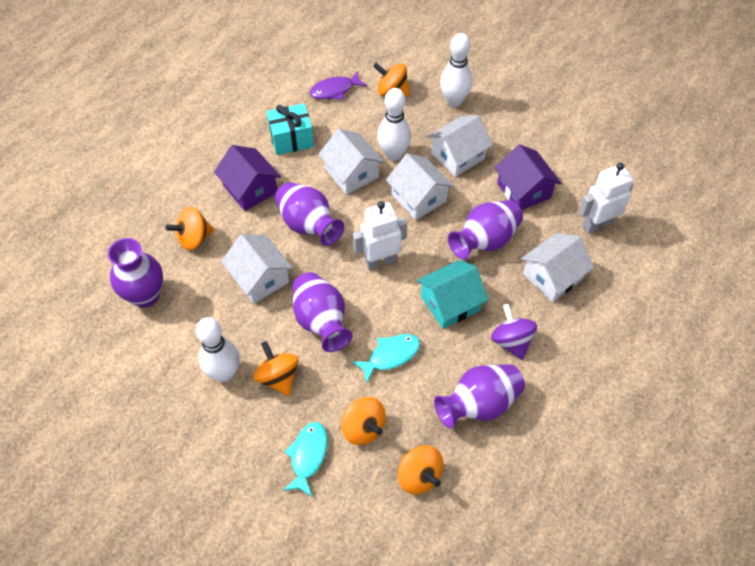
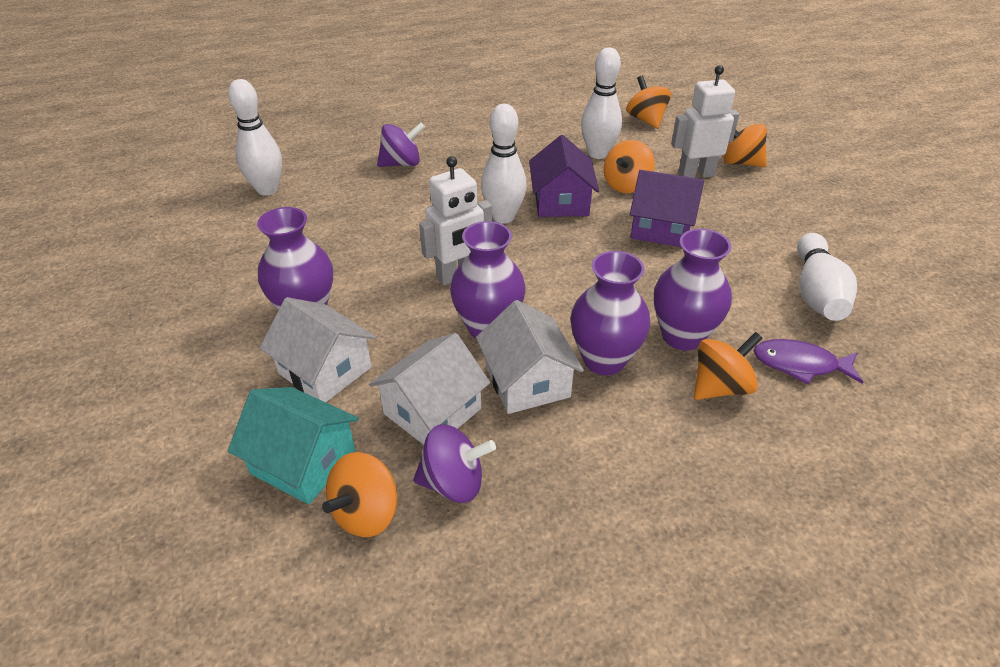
purple spinning top: 1 -> 2
purple vase: 5 -> 4
turquoise fish: 2 -> 0
turquoise gift: 1 -> 0
white bowling pin: 3 -> 4
white house: 5 -> 3

